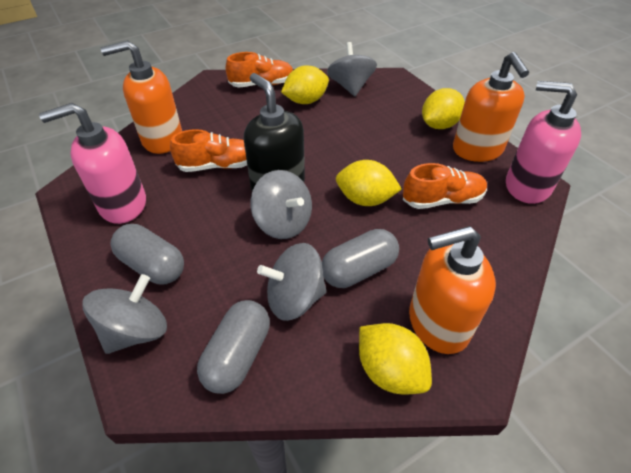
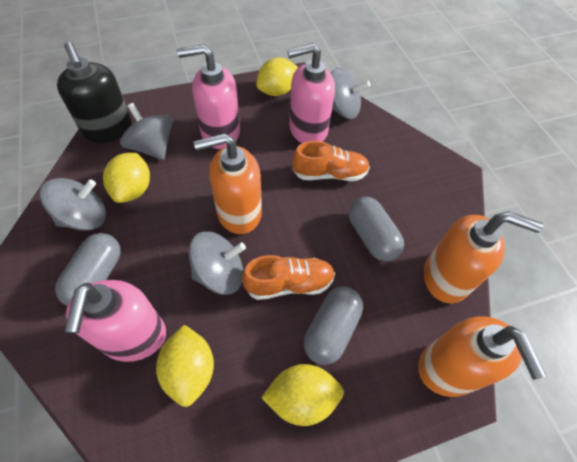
orange shoe: 3 -> 2
pink soap dispenser: 2 -> 3

